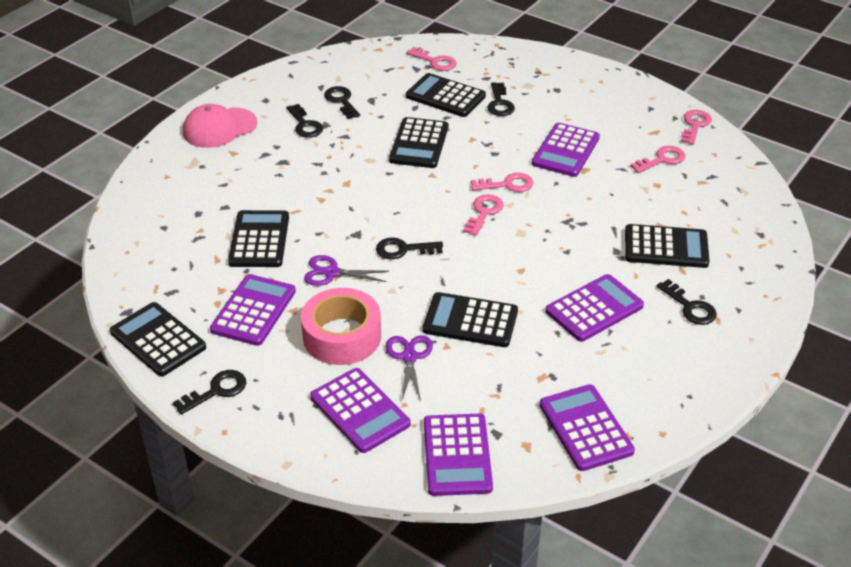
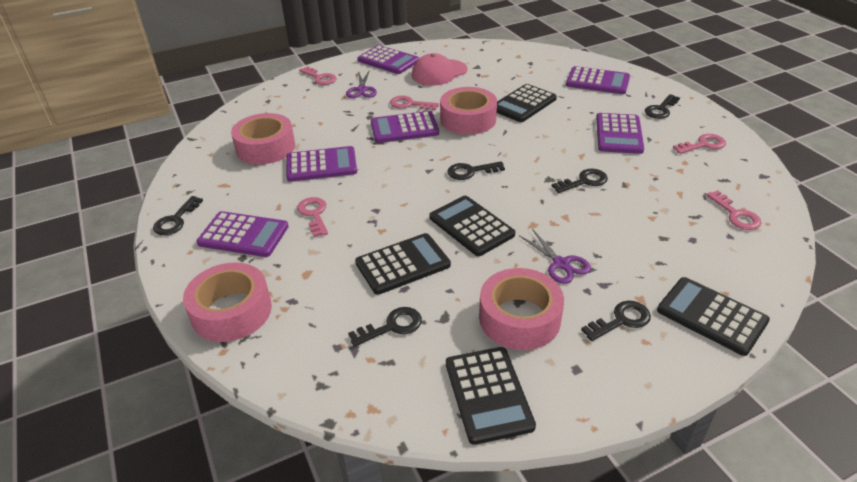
black calculator: 6 -> 5
pink tape: 1 -> 4

